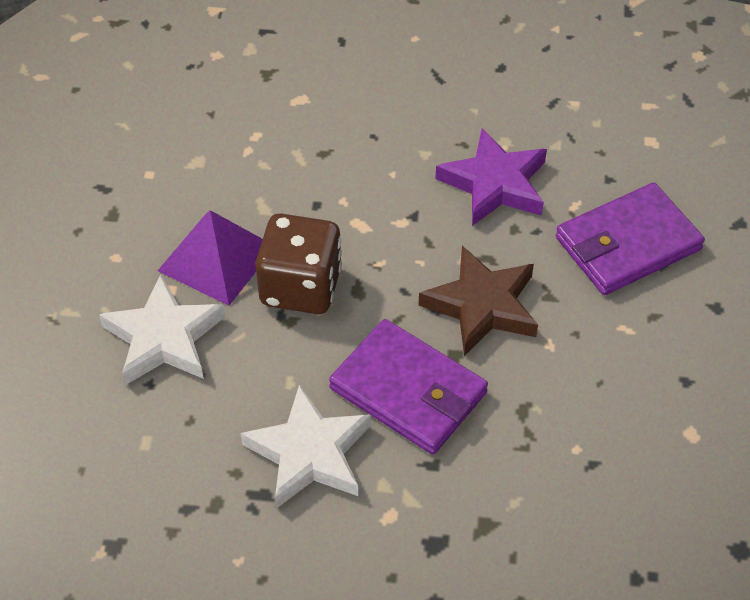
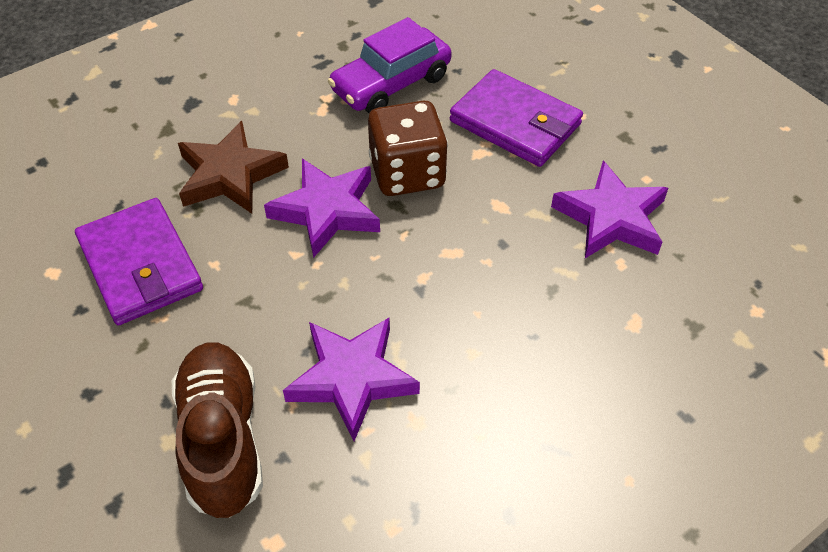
brown shoe: 0 -> 1
purple car: 0 -> 1
purple pyramid: 1 -> 0
purple star: 1 -> 3
white star: 2 -> 0

